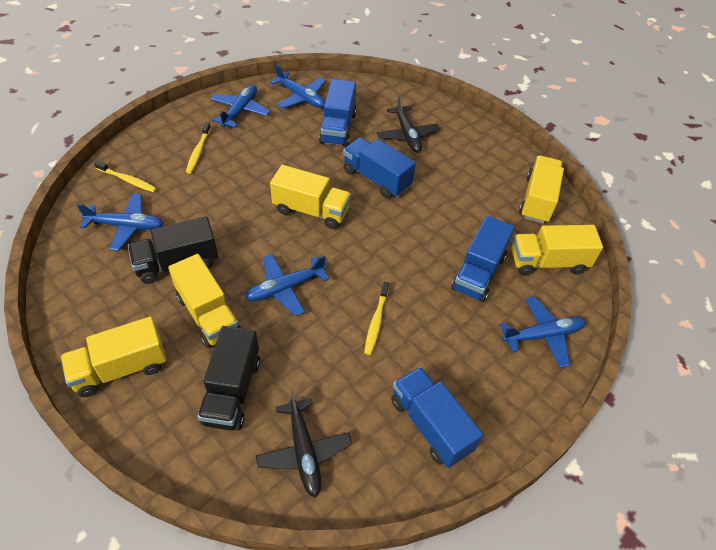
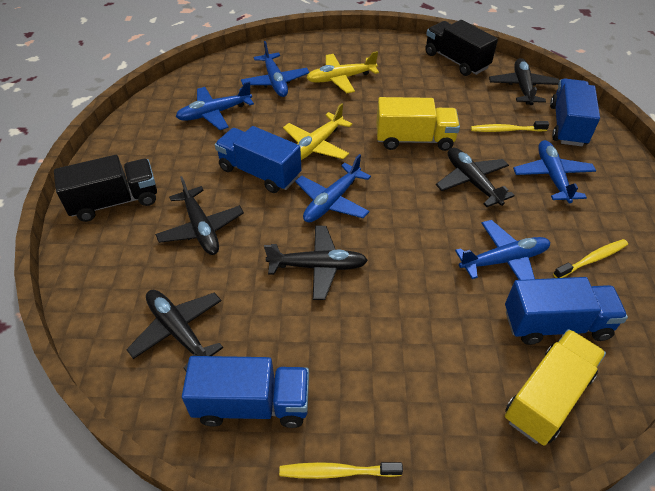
black plane: 2 -> 5
yellow plane: 0 -> 2
yellow truck: 5 -> 2

